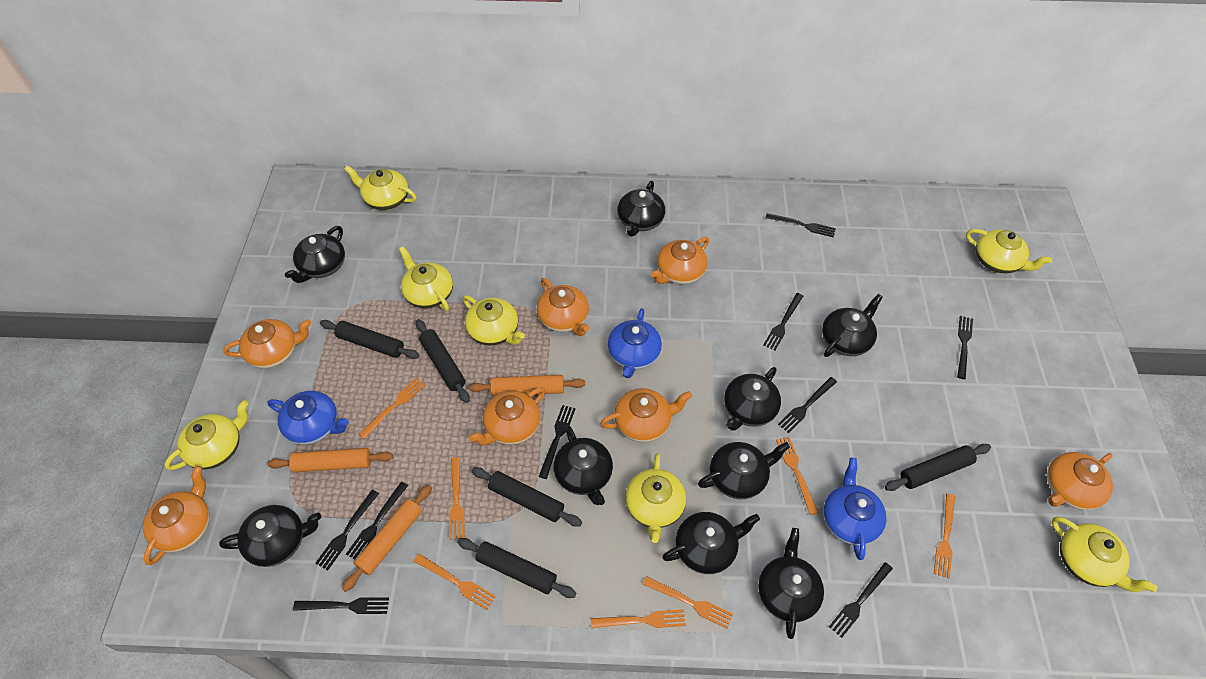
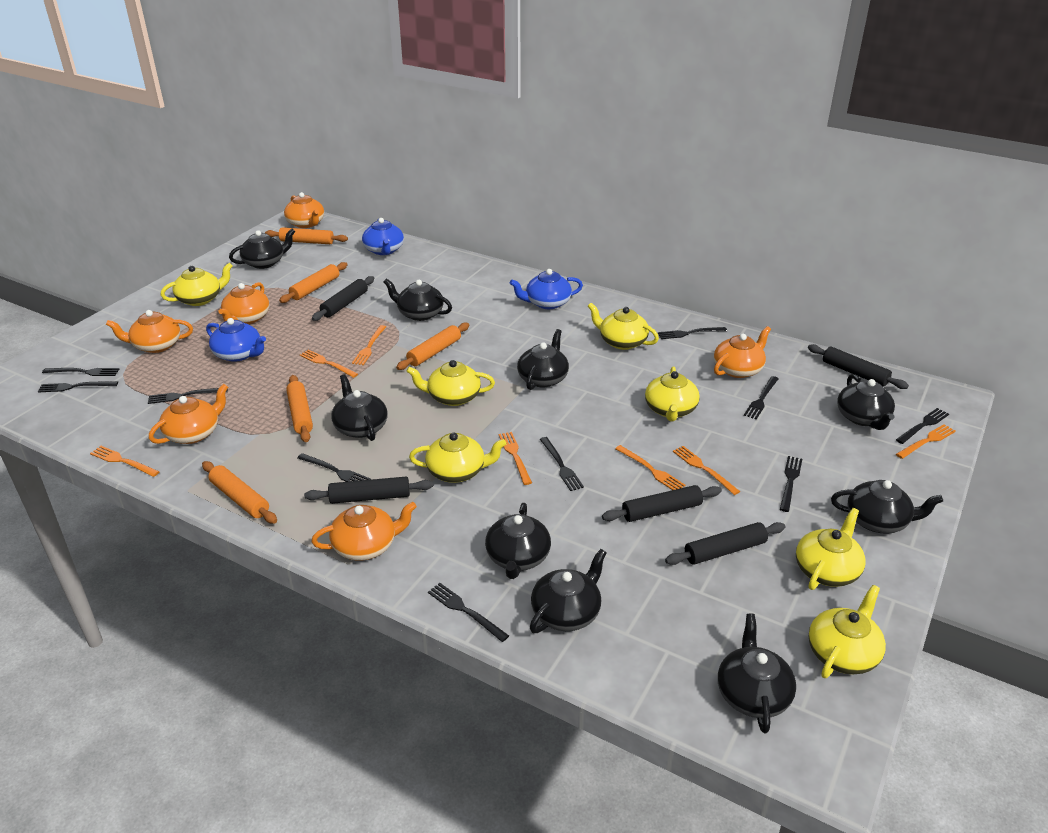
black fork: 9 -> 10
orange rolling pin: 3 -> 5
orange teapot: 7 -> 6

